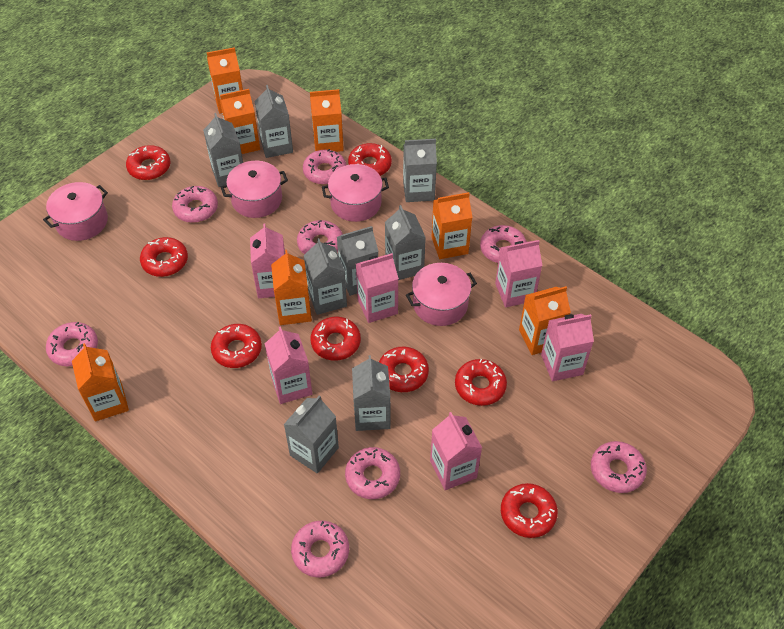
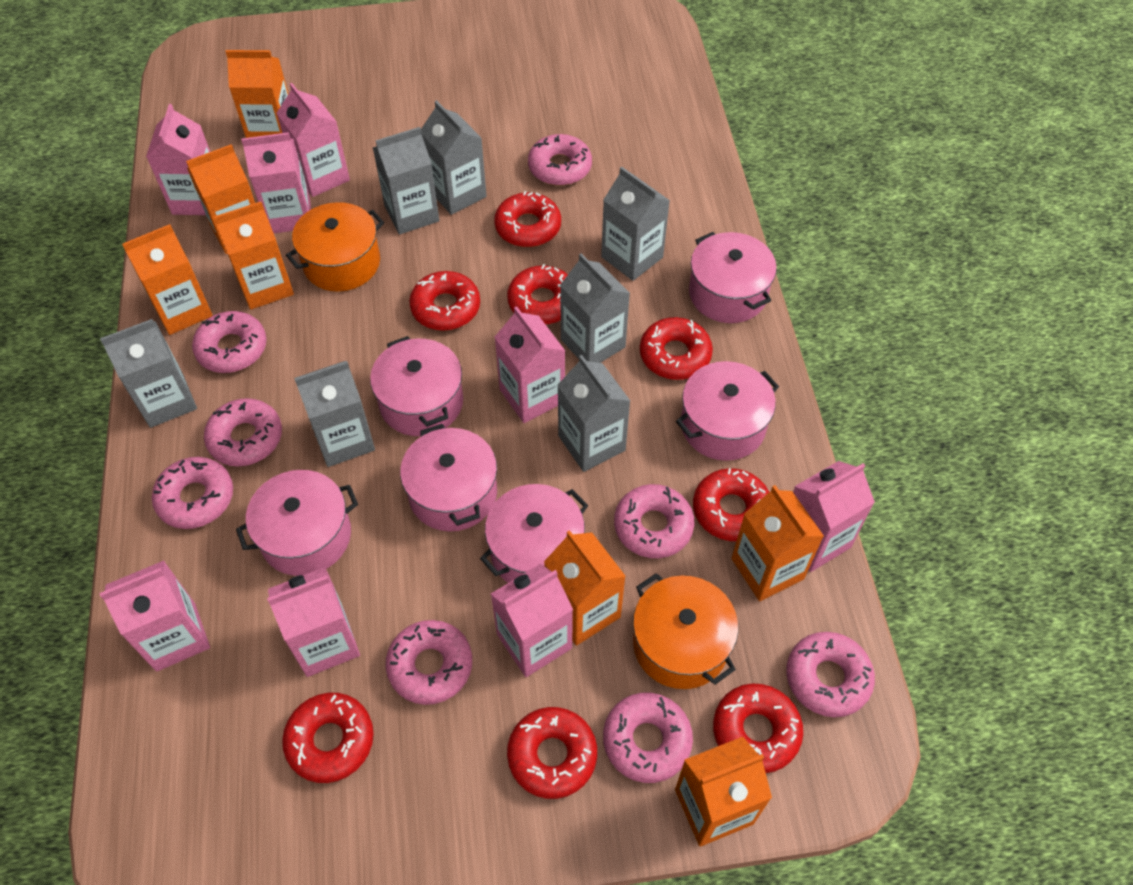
grey carton: 8 -> 7
orange pot: 0 -> 2
pink carton: 6 -> 8
pink pot: 4 -> 6

